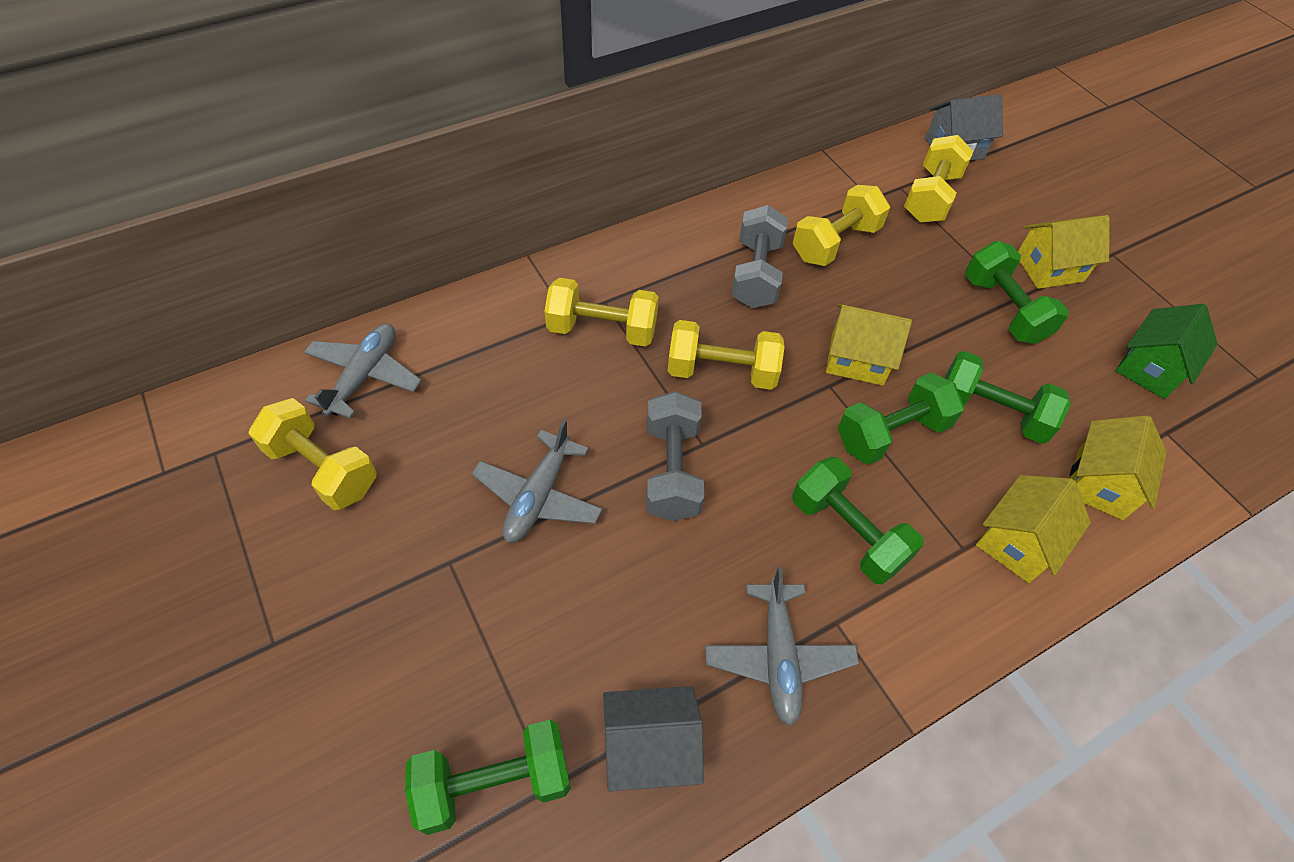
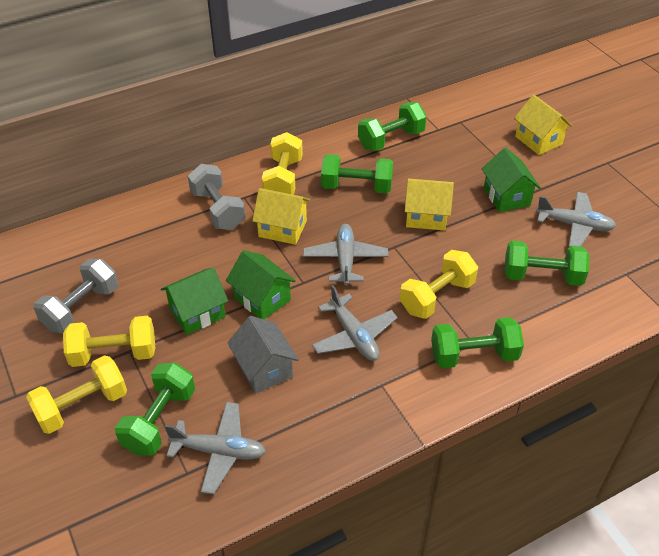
green house: 1 -> 3
grey house: 2 -> 1
grey plane: 3 -> 4
yellow dumbbell: 5 -> 4
yellow house: 4 -> 3

